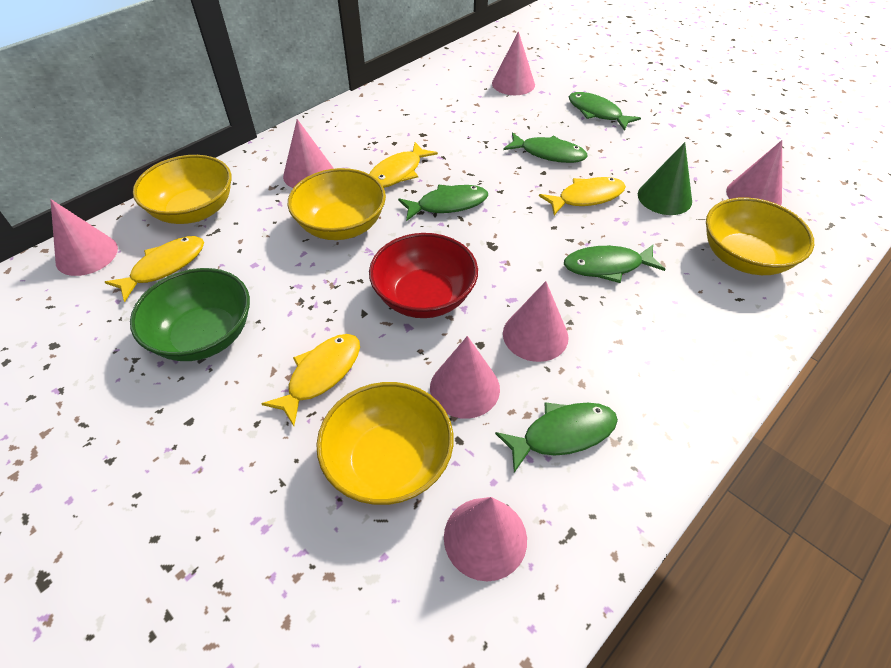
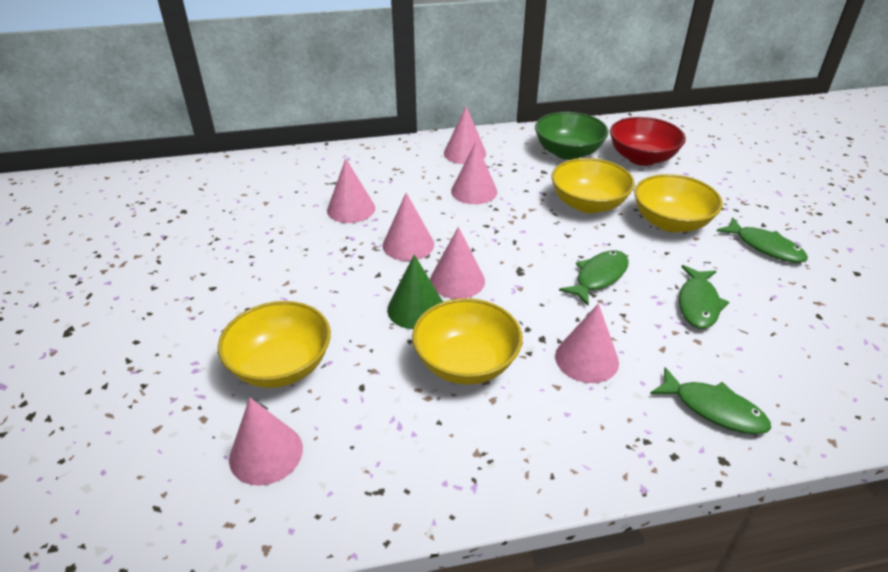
green fish: 5 -> 4
yellow fish: 4 -> 0

